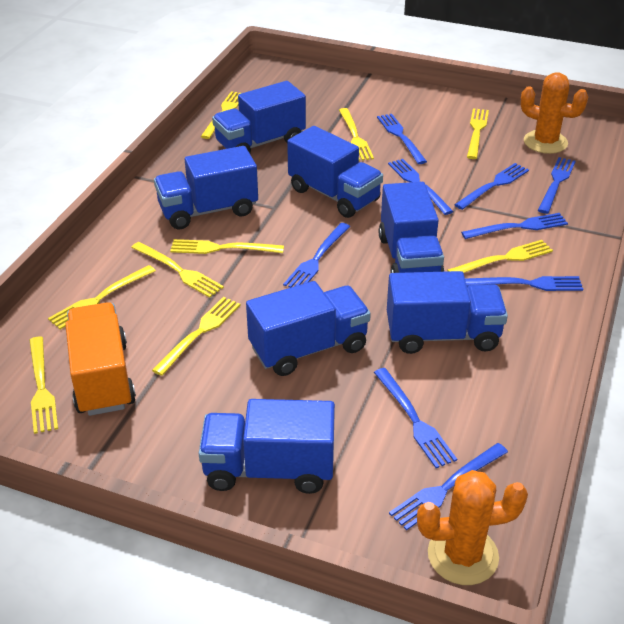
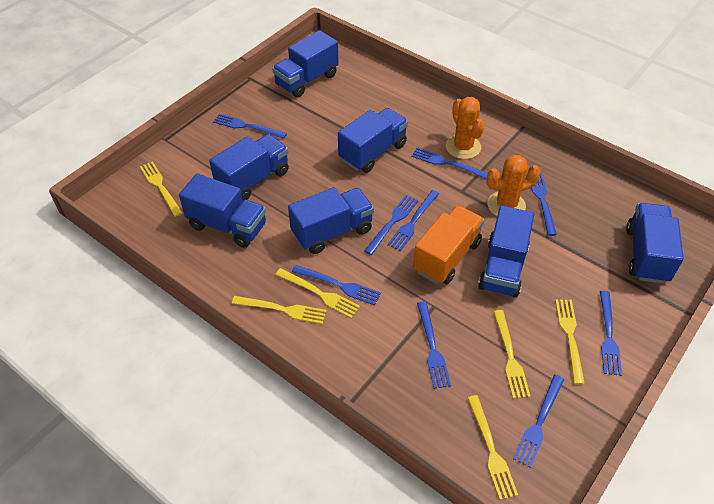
yellow fork: 9 -> 6

